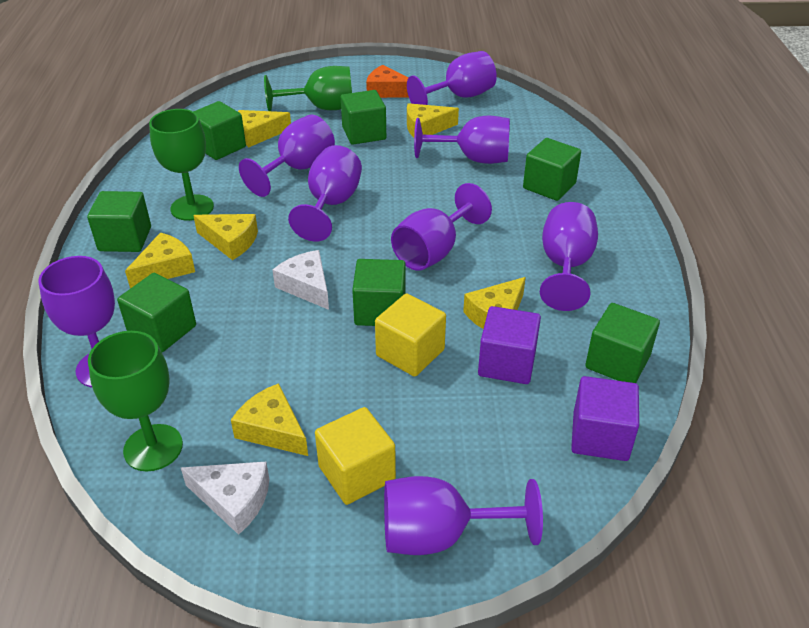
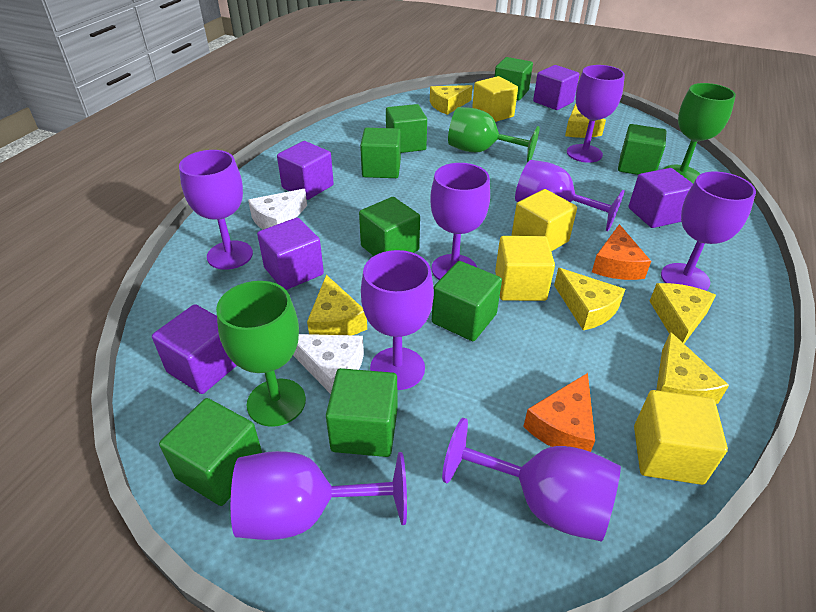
green cube: 7 -> 8
orange cheese: 1 -> 2
purple cube: 2 -> 5
yellow cube: 2 -> 4

